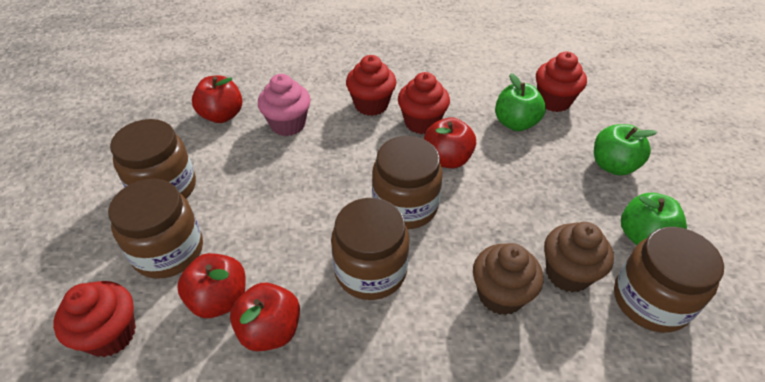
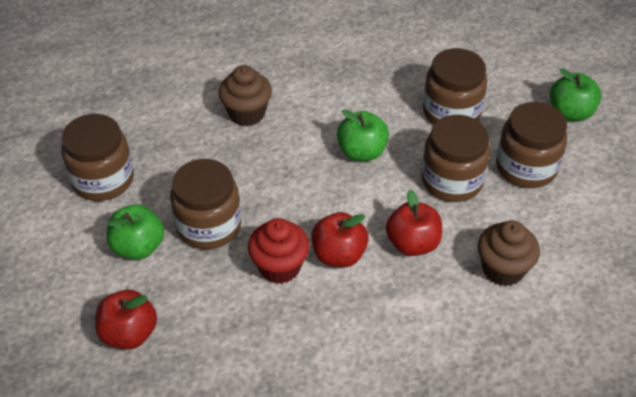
pink cupcake: 1 -> 0
red apple: 4 -> 3
red cupcake: 4 -> 1

